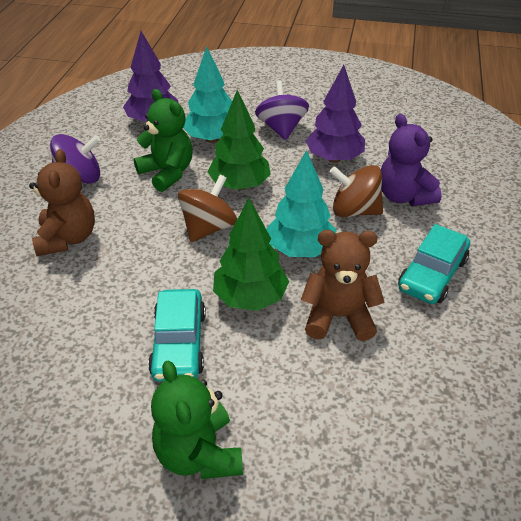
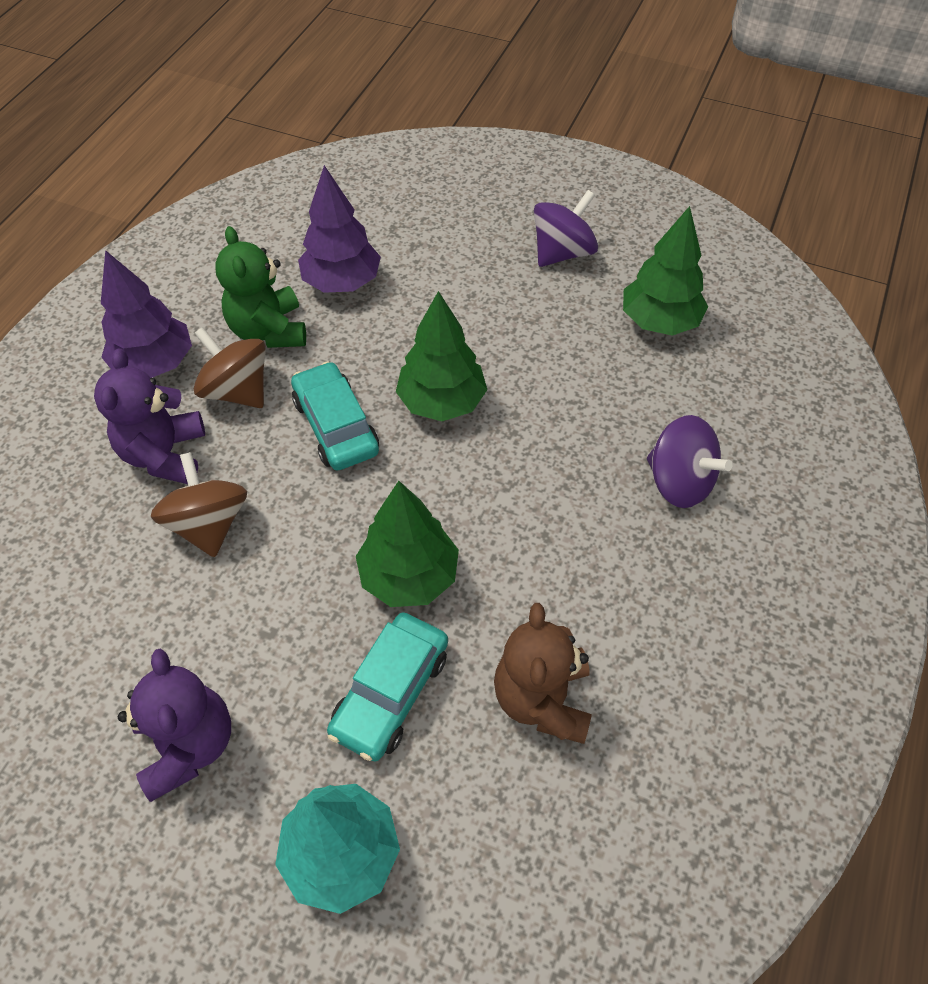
brown teddy bear: 2 -> 1
green teddy bear: 2 -> 1
green tree: 2 -> 3
purple teddy bear: 1 -> 2
turquoise tree: 2 -> 1

